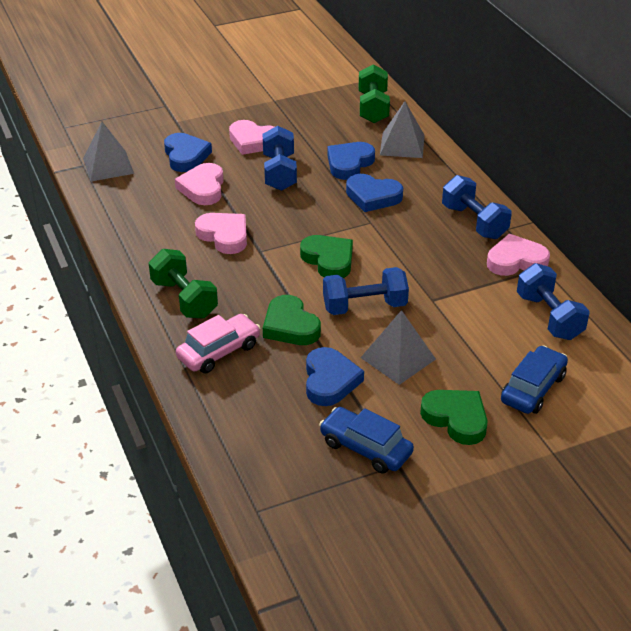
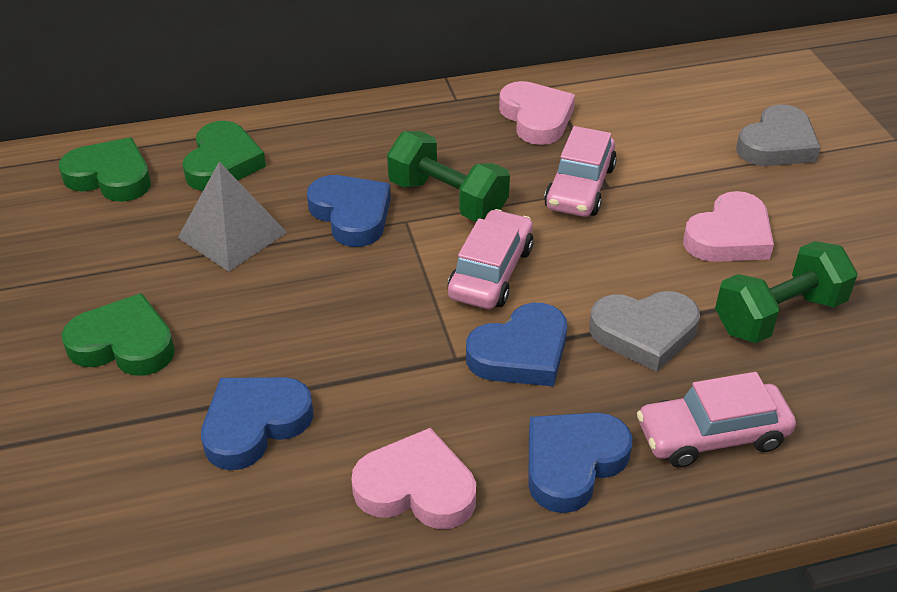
blue car: 2 -> 0
blue dumbbell: 4 -> 0
grey heart: 0 -> 2
grey pyramid: 3 -> 1
pink car: 1 -> 3
pink heart: 4 -> 3

